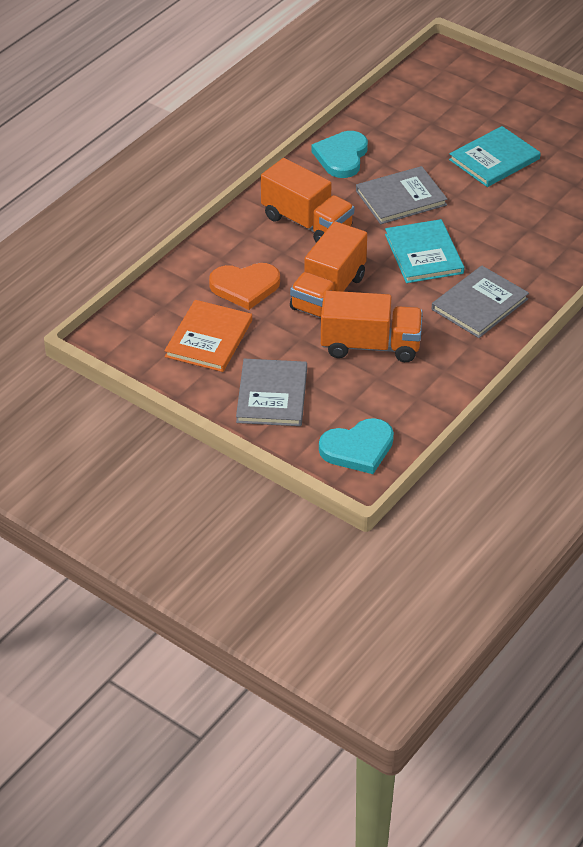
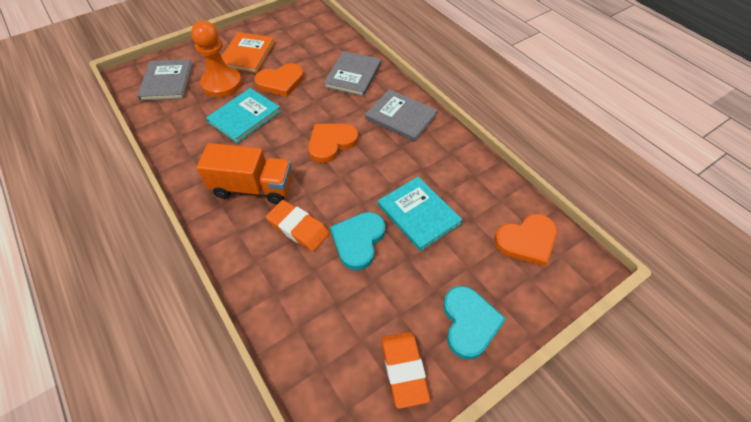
orange eraser: 0 -> 2
orange heart: 1 -> 3
orange pawn: 0 -> 1
orange truck: 3 -> 1

